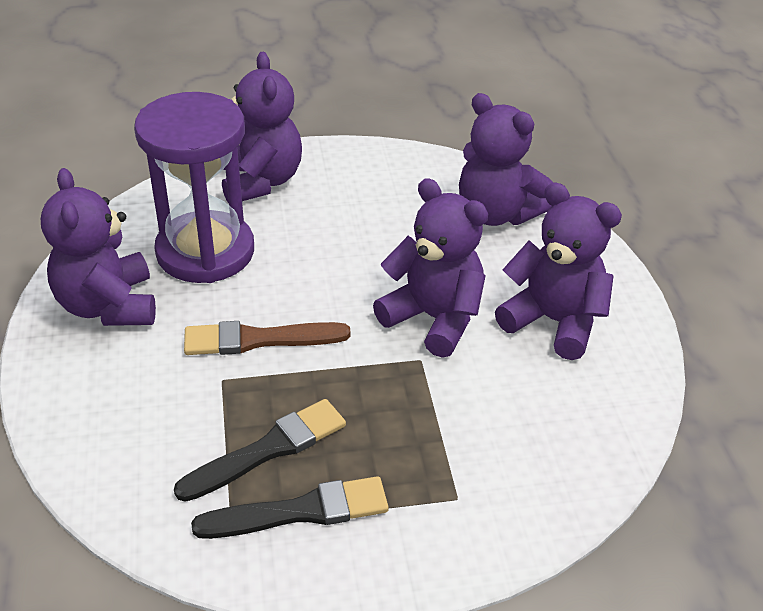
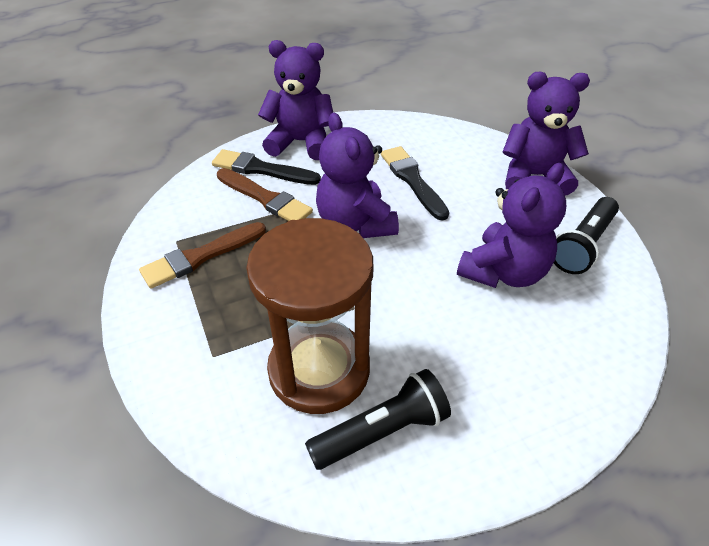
black flashlight: 0 -> 2
brown brush: 1 -> 2
brown hourglass: 0 -> 1
purple hourglass: 1 -> 0
purple teddy bear: 5 -> 4

